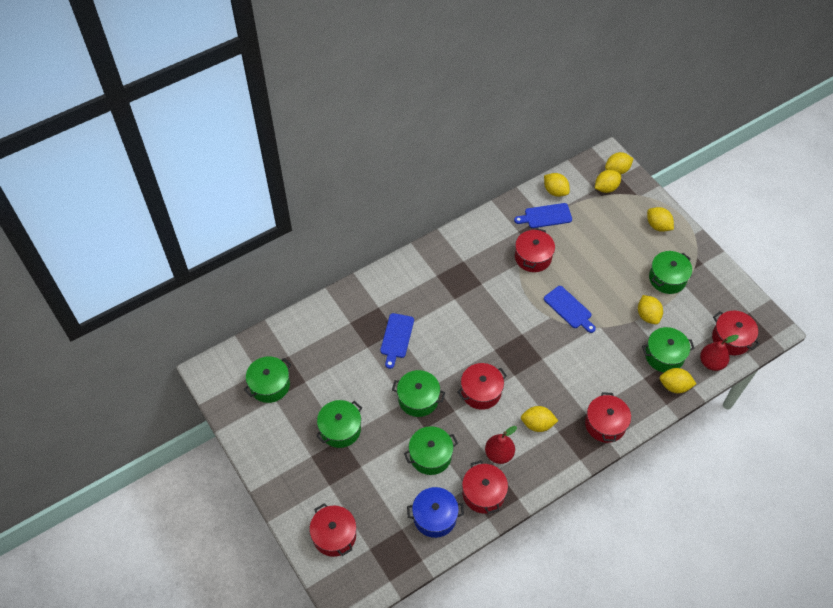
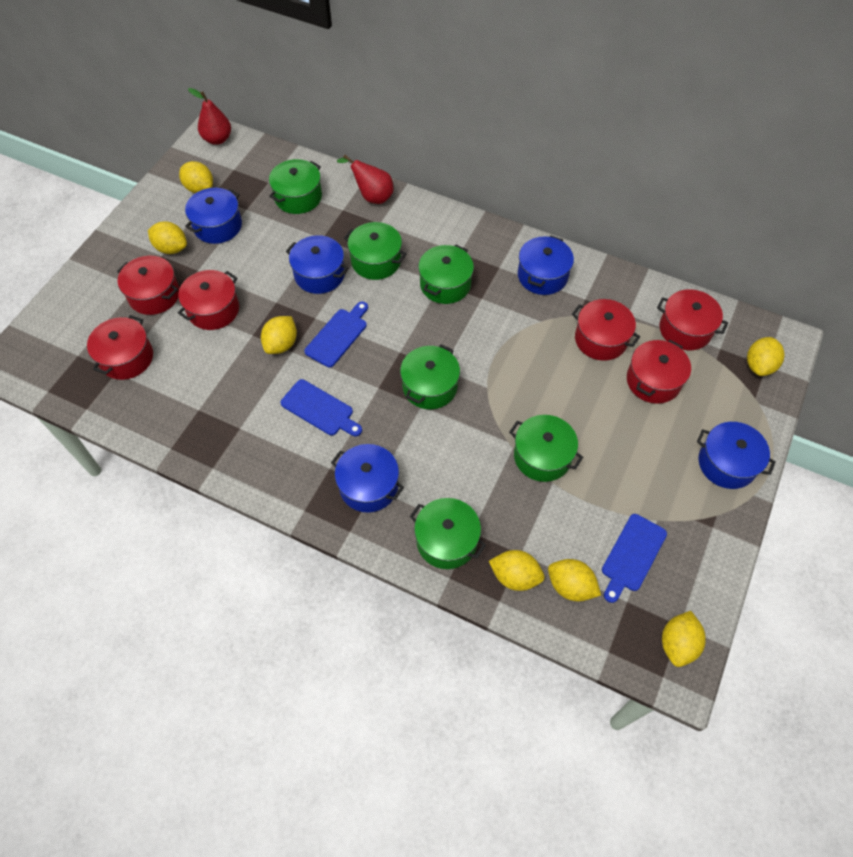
blue pot: 1 -> 5

